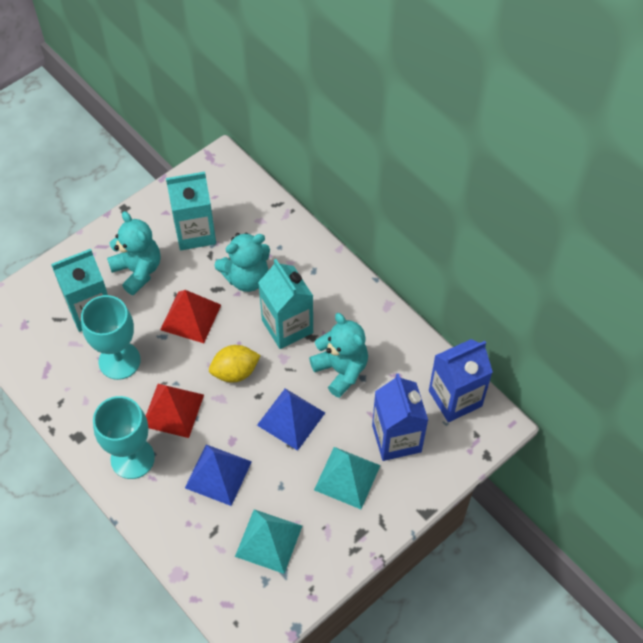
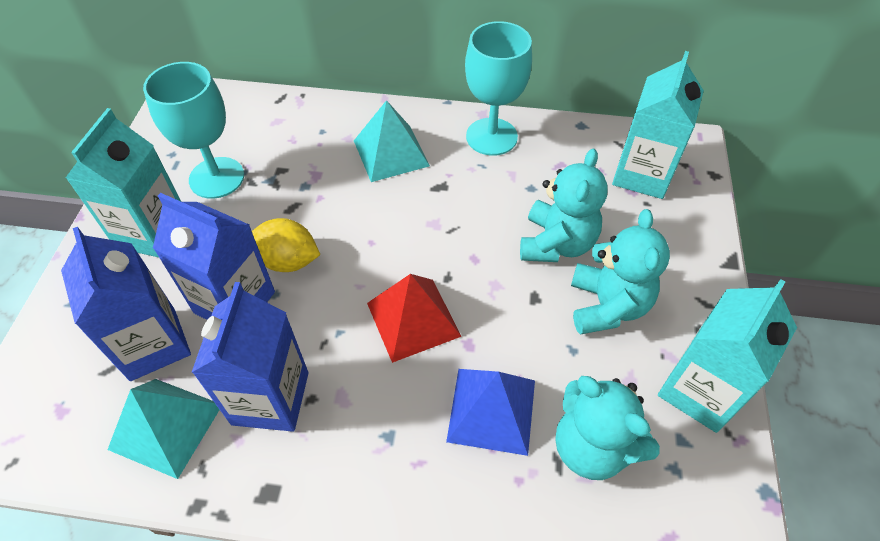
blue carton: 2 -> 3
blue pyramid: 2 -> 1
red pyramid: 2 -> 1

